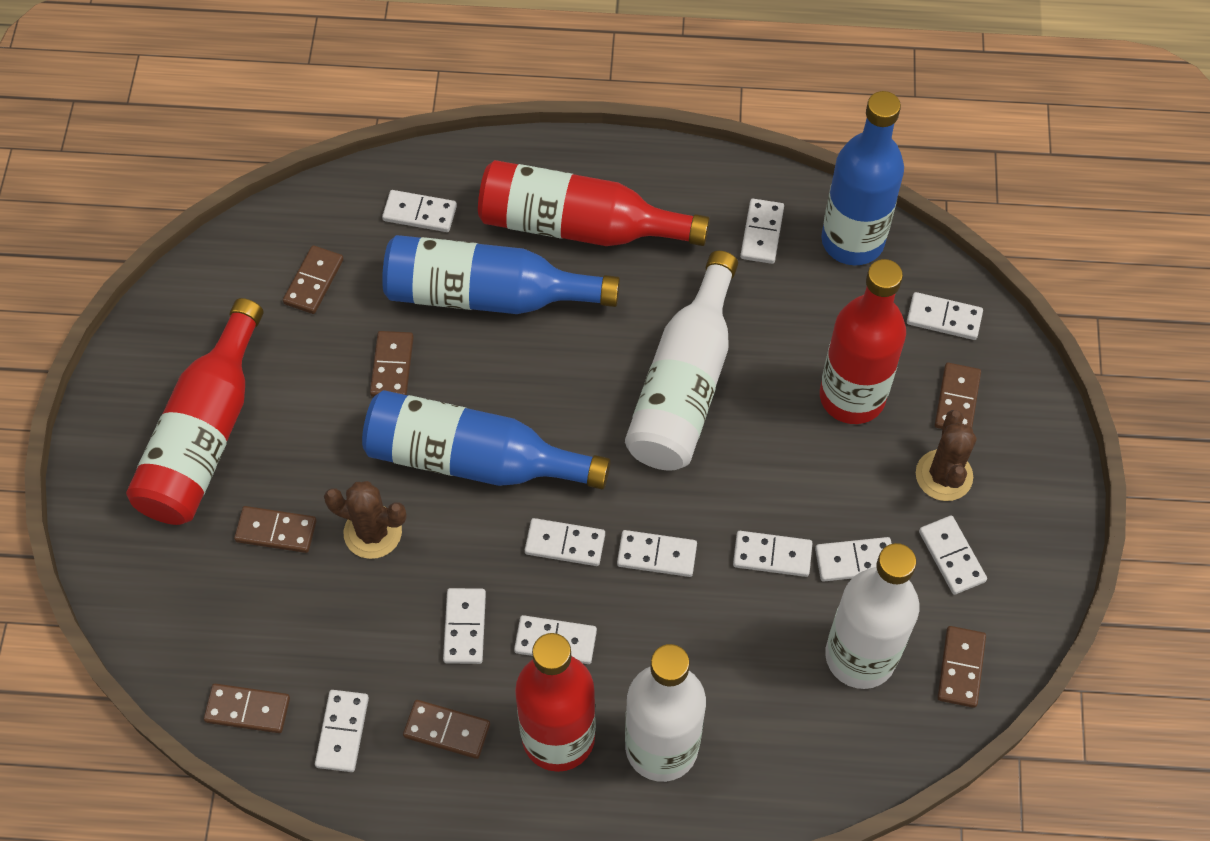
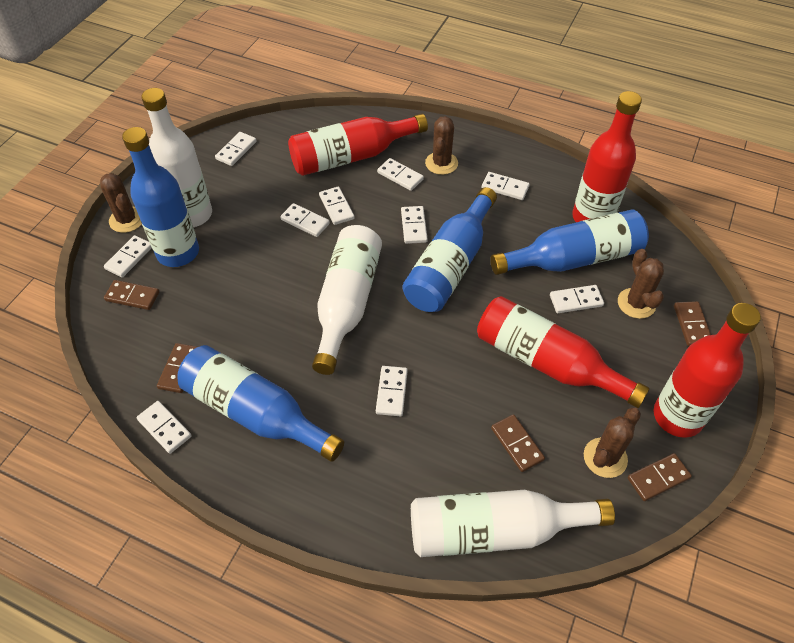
blue bottle: 3 -> 4
brown cactus: 2 -> 4
brown domino: 7 -> 5
white domino: 11 -> 10

